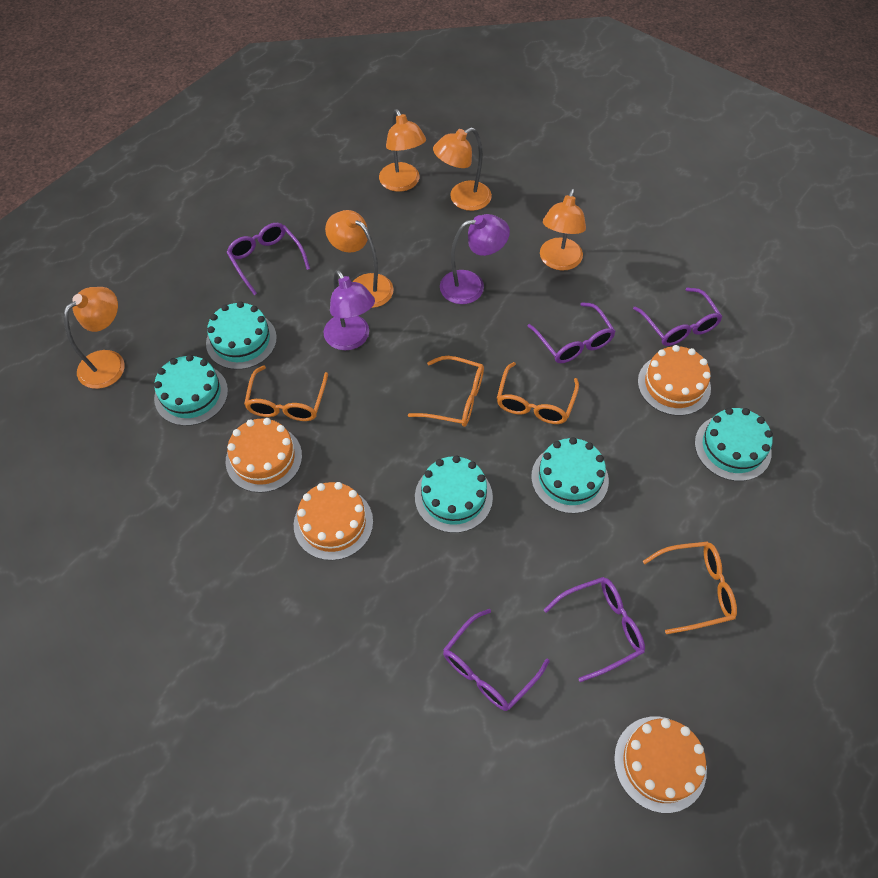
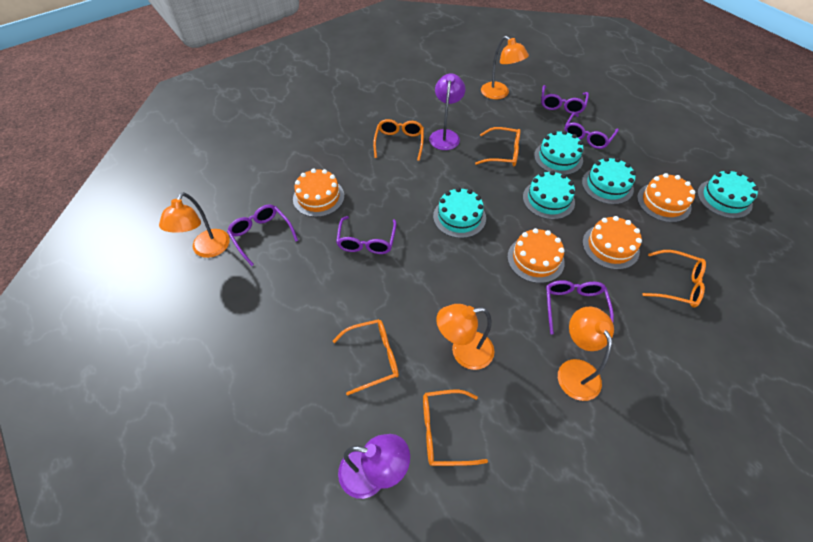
orange glasses: 4 -> 5
orange lamp: 5 -> 4

